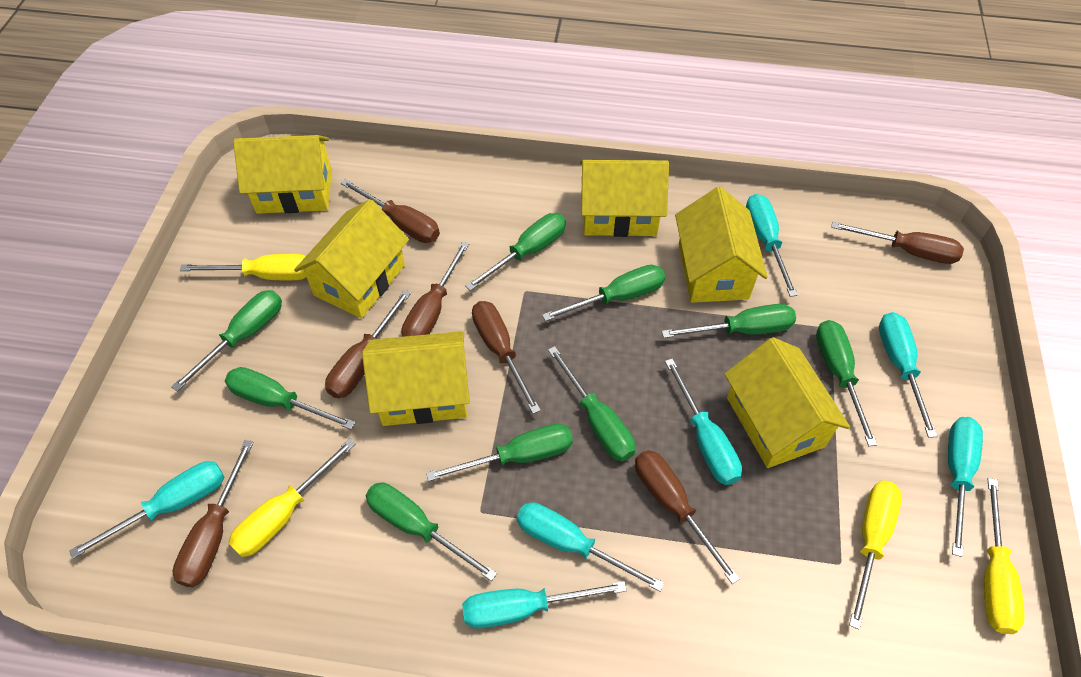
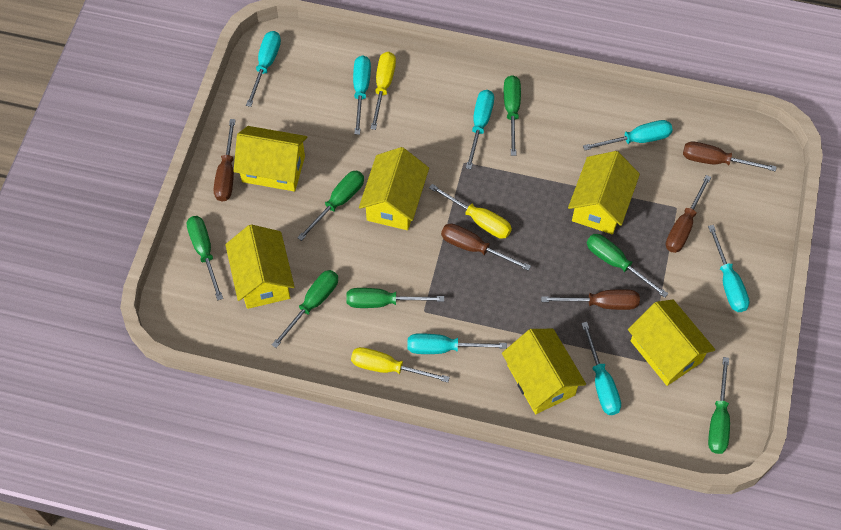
brown screwdriver: 7 -> 5
green screwdriver: 9 -> 7
yellow screwdriver: 4 -> 3

